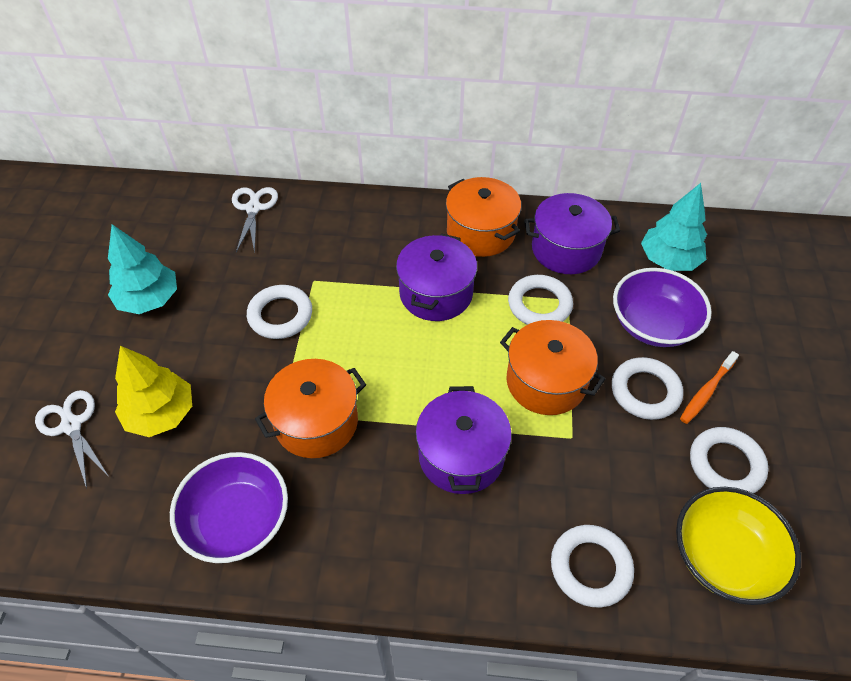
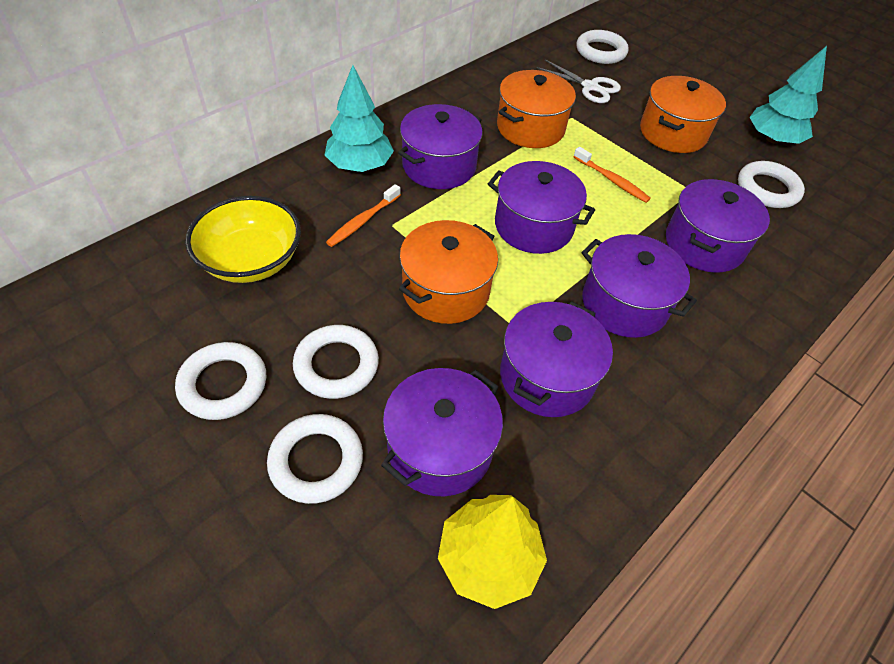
orange toothbrush: 1 -> 2
purple bowl: 2 -> 0
purple pot: 3 -> 6
white scissors: 2 -> 1

